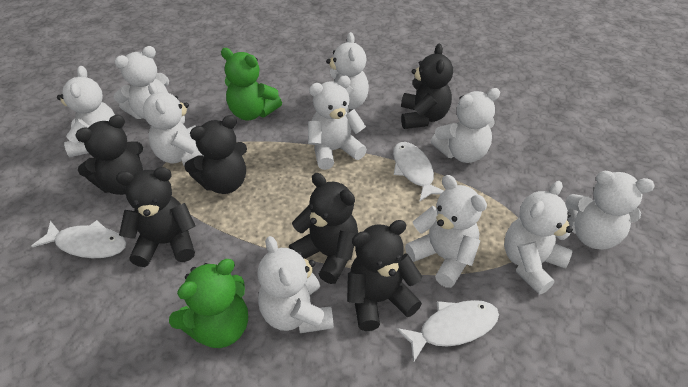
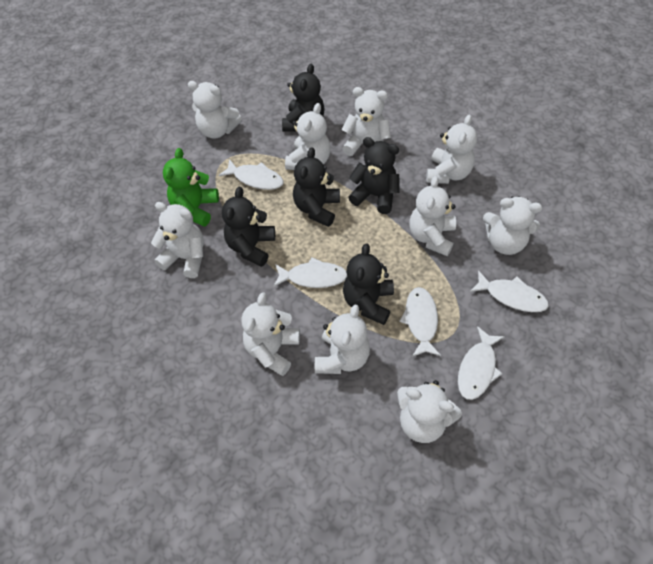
black teddy bear: 6 -> 5
green teddy bear: 2 -> 1
white fish: 3 -> 5

